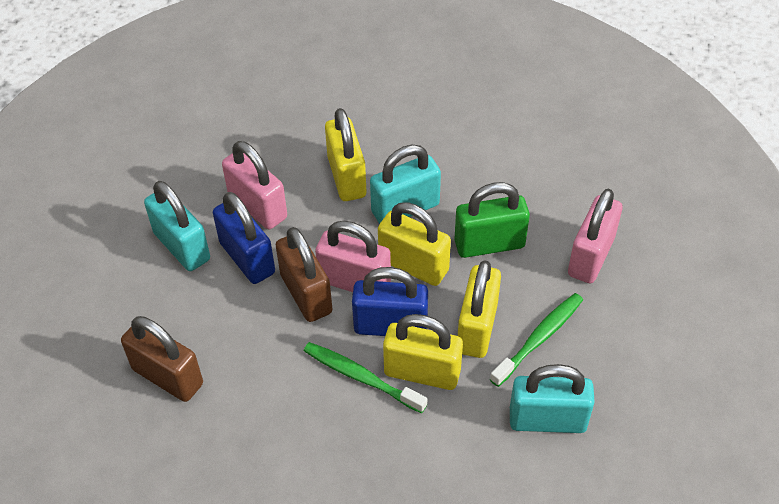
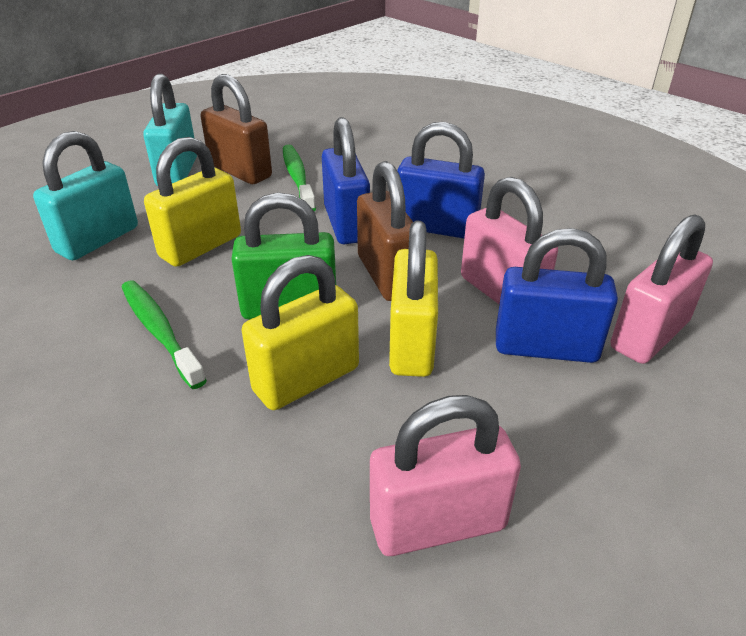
blue padlock: 2 -> 3
turquoise padlock: 3 -> 2
yellow padlock: 4 -> 3

